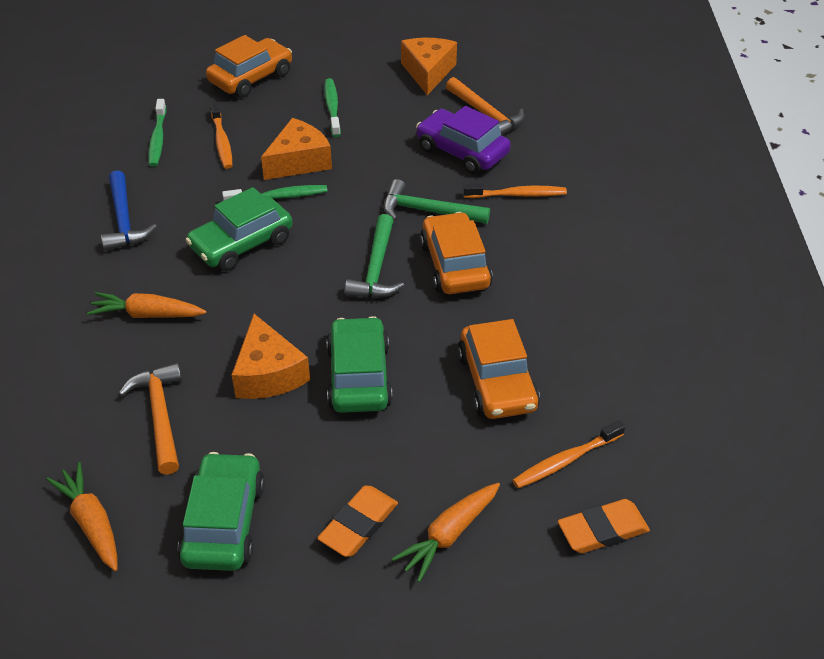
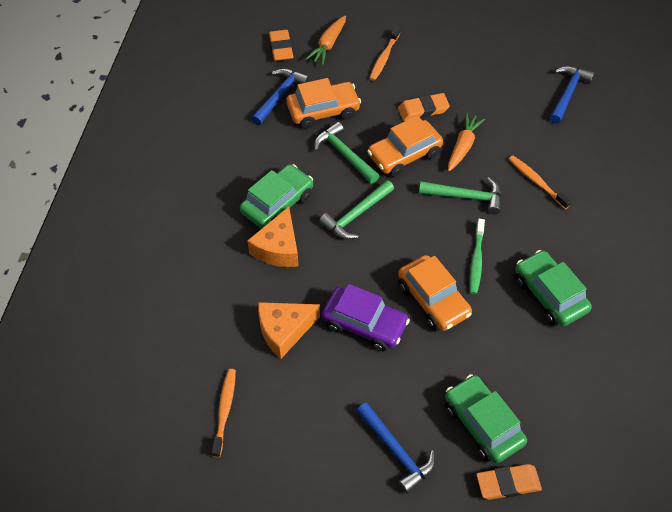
blue hammer: 1 -> 3
green hammer: 2 -> 3
green toothbrush: 3 -> 1
orange carrot: 3 -> 2
orange cheese: 3 -> 2
orange eraser: 2 -> 3
orange hammer: 2 -> 0

